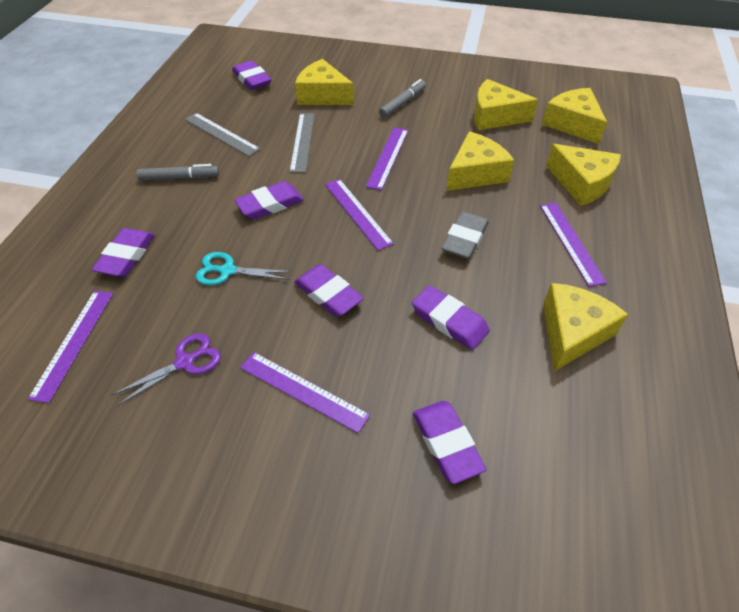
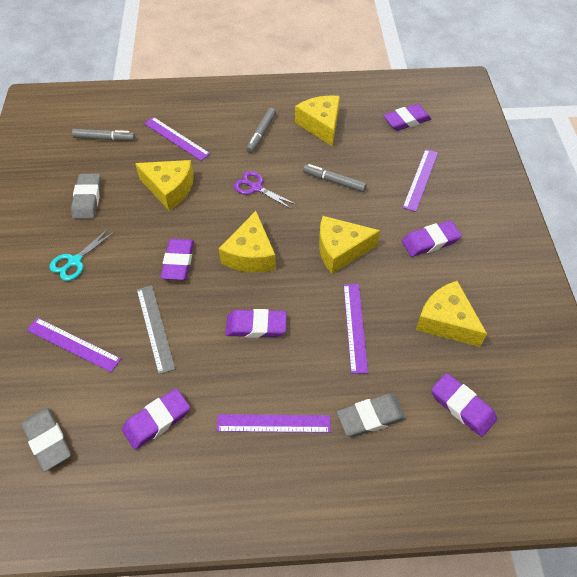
grey eraser: 1 -> 3
grey marker: 2 -> 3
grey ruler: 2 -> 1
yellow cheese: 6 -> 5

